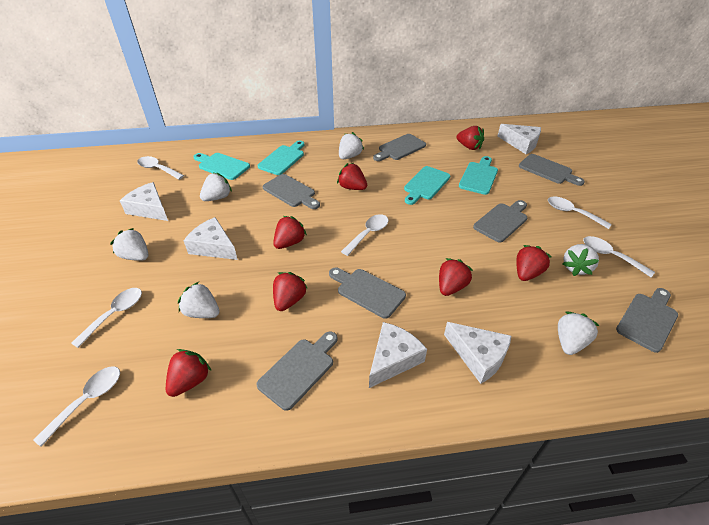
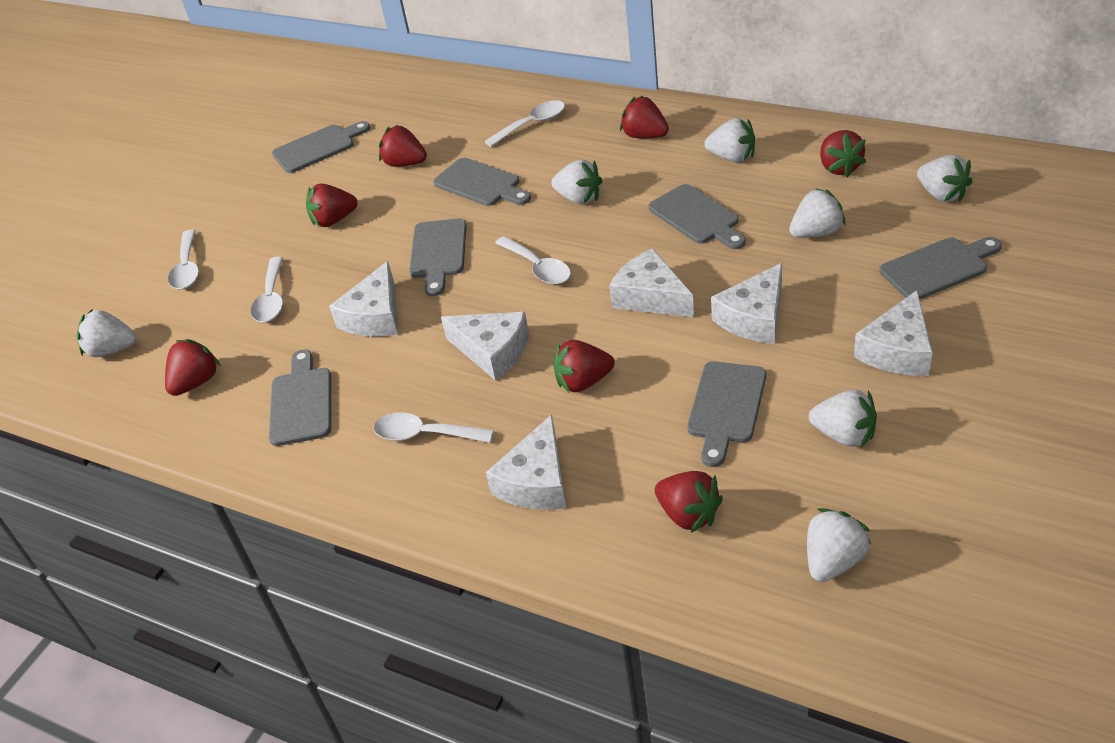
turquoise cutting board: 4 -> 0
white cheese: 5 -> 6
white spoon: 6 -> 5
white strawberry: 6 -> 7

